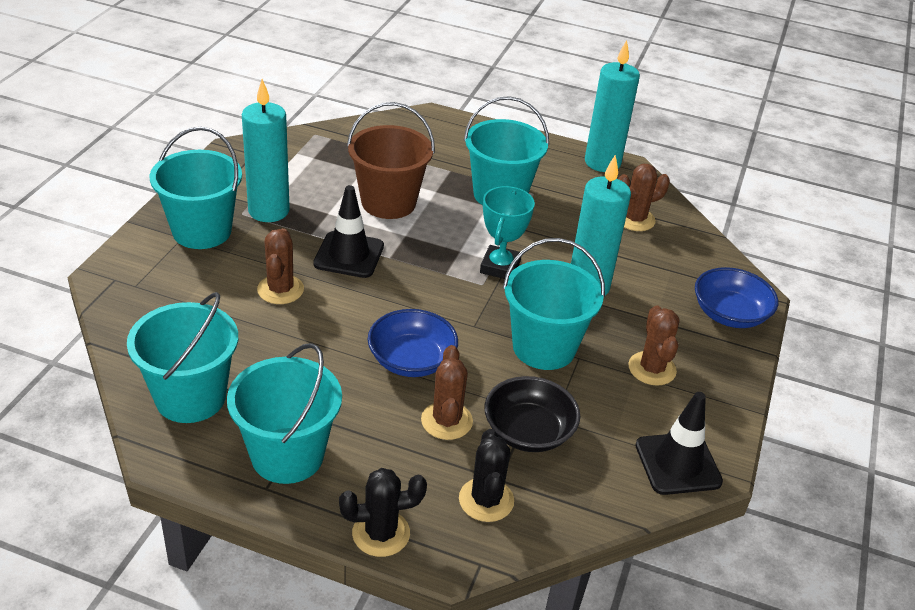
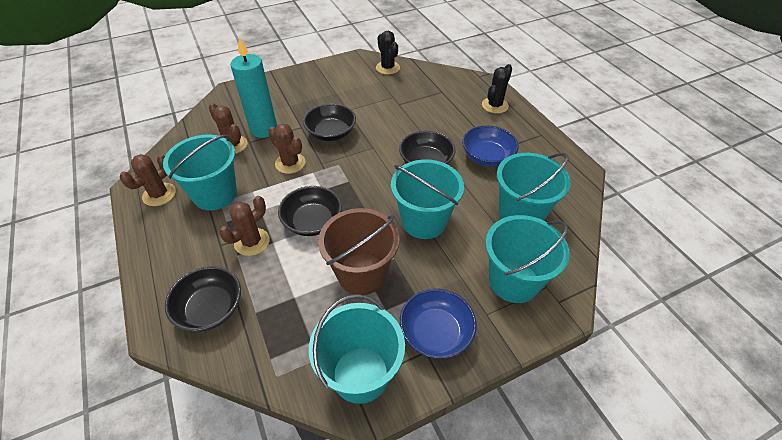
black bowl: 1 -> 4
black traffic cone: 2 -> 0
turquoise candle: 3 -> 1
turquoise trophy: 1 -> 0

